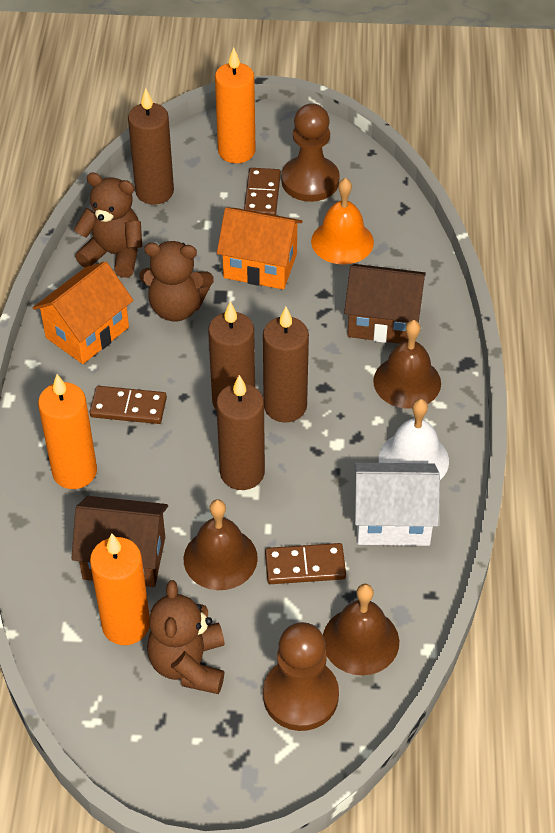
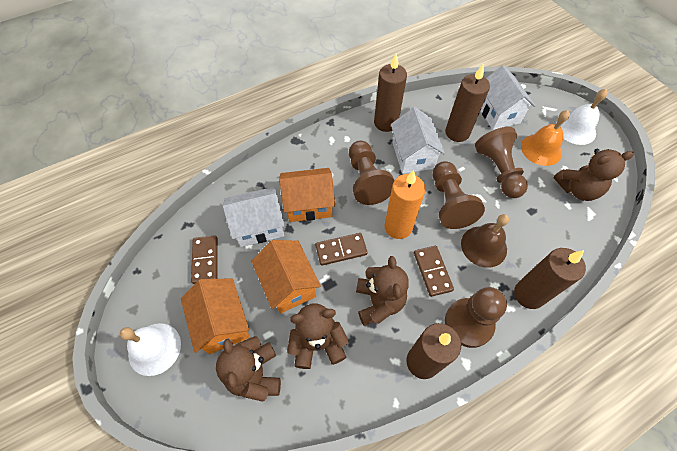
brown bell: 3 -> 1
brown house: 2 -> 0
brown pawn: 2 -> 4
brown teddy bear: 3 -> 4
orange candle: 3 -> 1
orange house: 2 -> 3
white bell: 1 -> 2
white house: 1 -> 3

